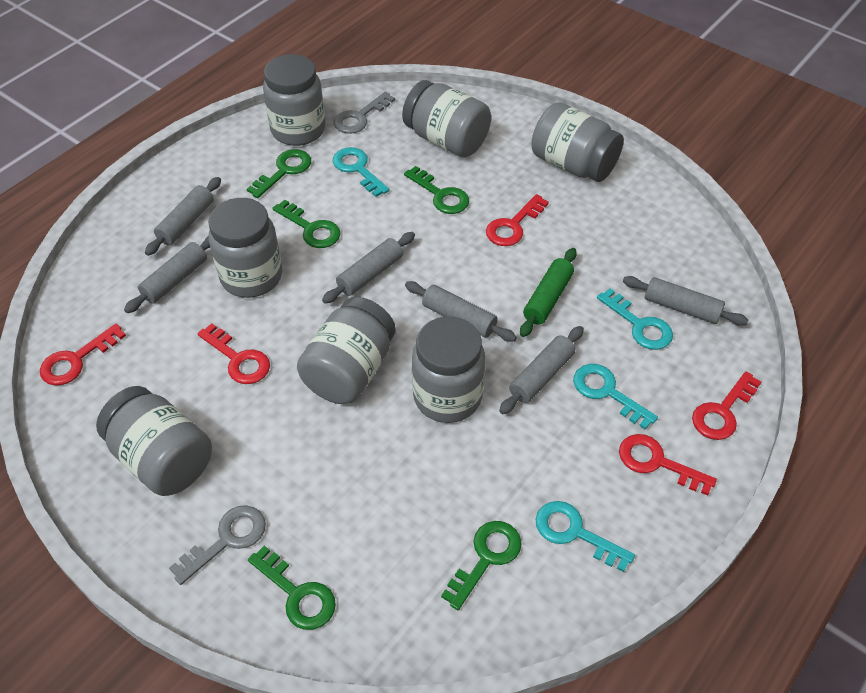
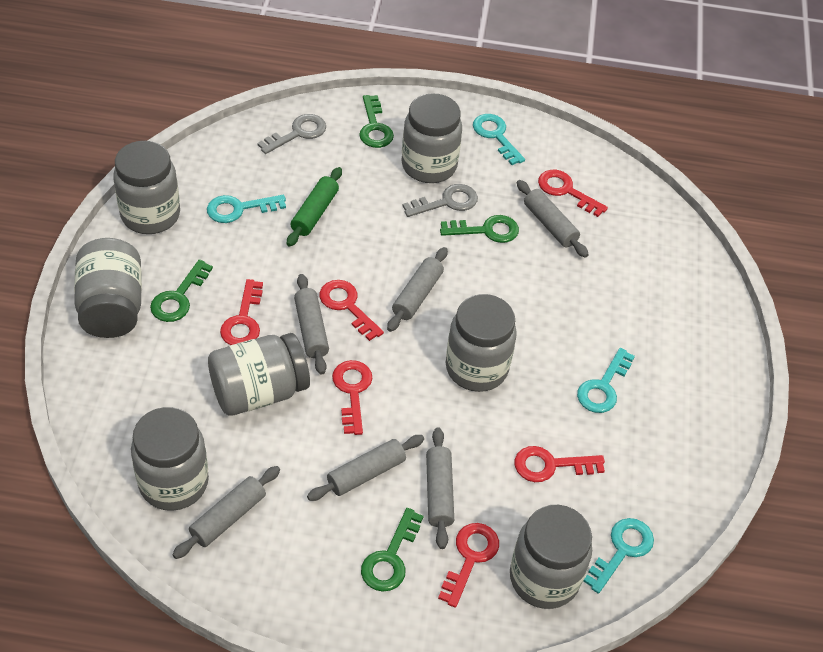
green key: 5 -> 4
red key: 5 -> 6

